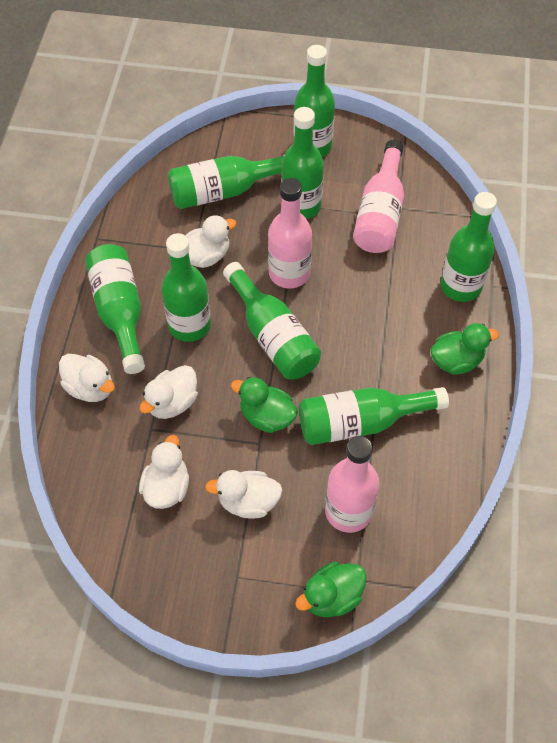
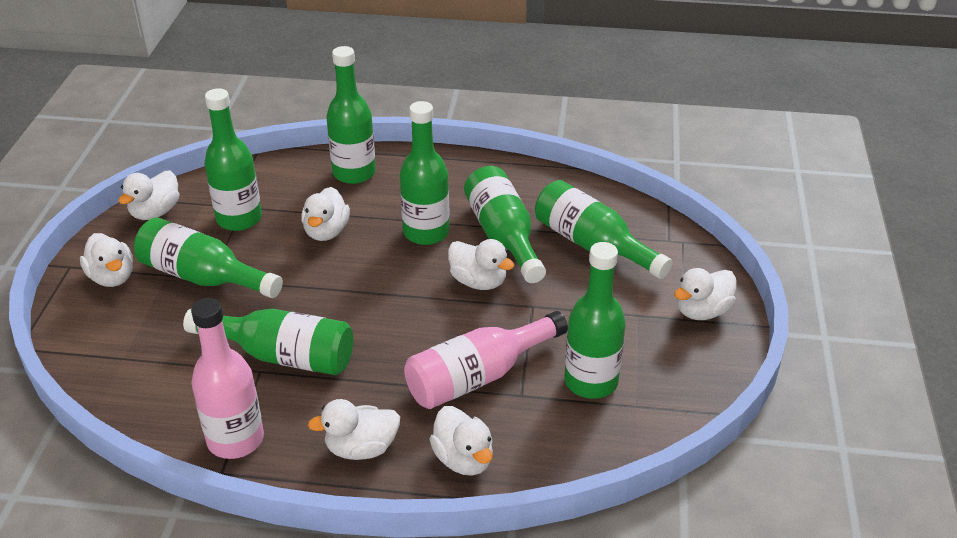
green duck: 3 -> 0
pink bottle: 3 -> 2
white duck: 5 -> 7

